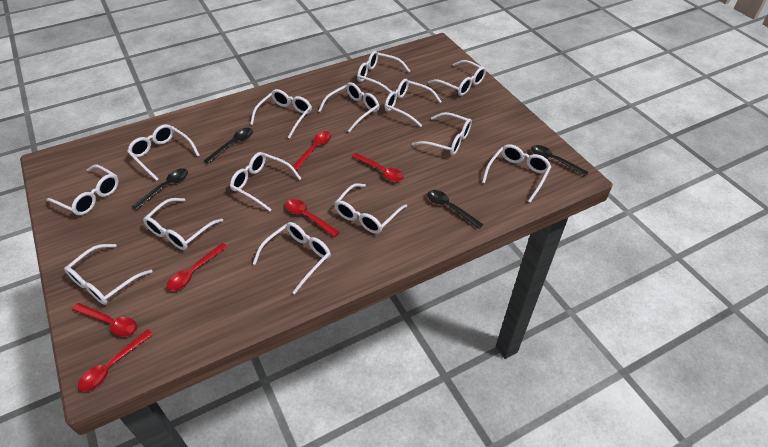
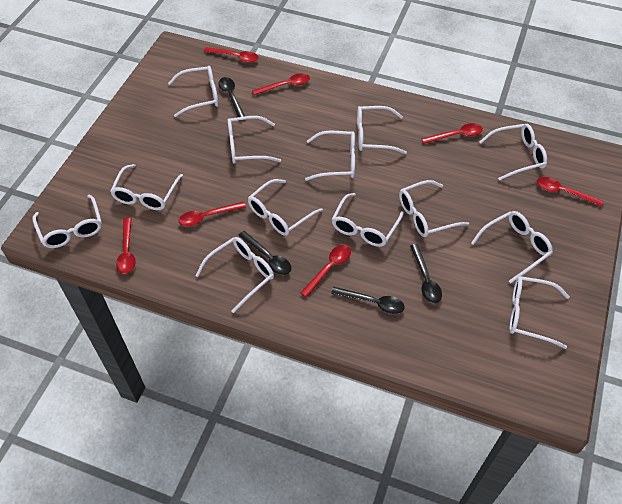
red spoon: 6 -> 7
white glasses: 14 -> 13

